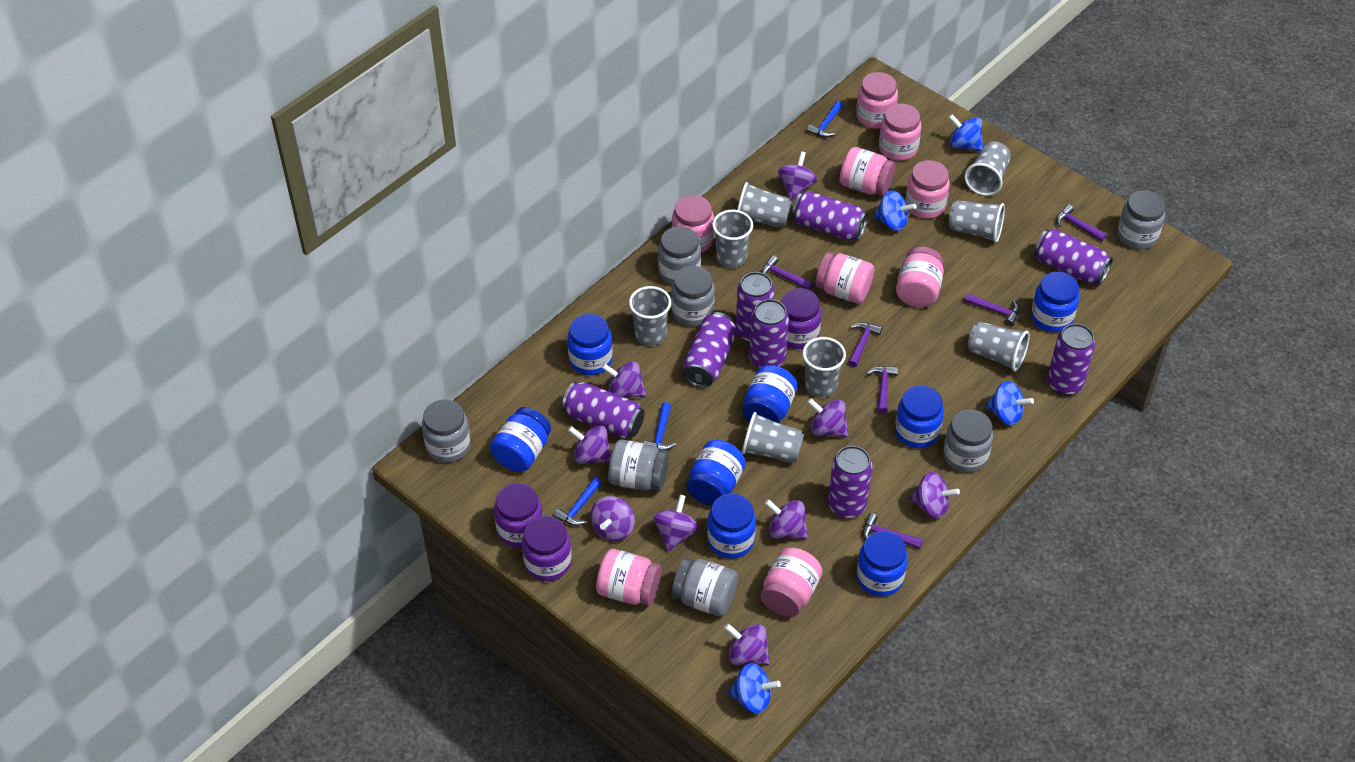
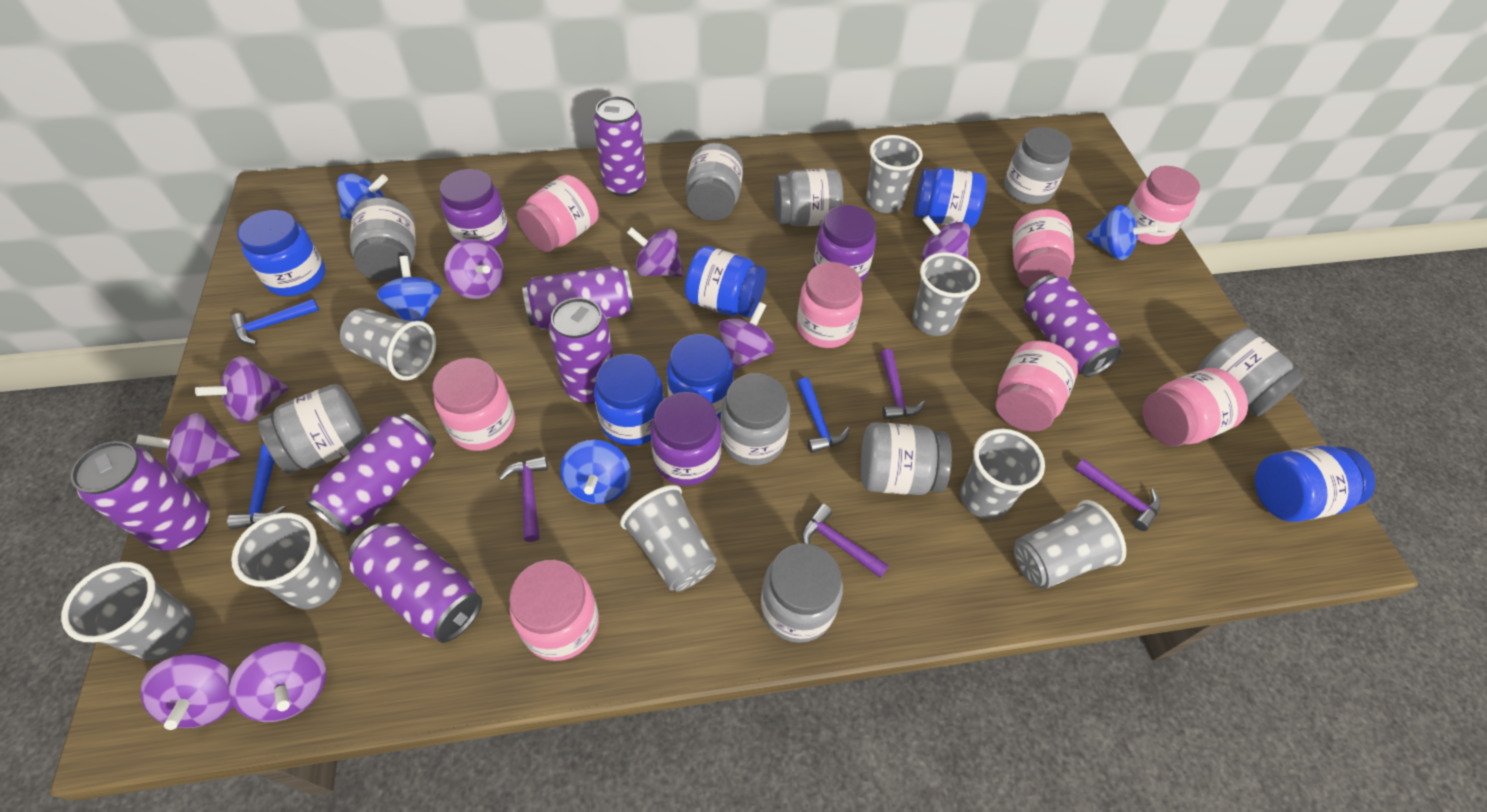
blue jar: 8 -> 6
grey jar: 7 -> 9
pink jar: 9 -> 8
purple can: 8 -> 7
purple hammer: 6 -> 4
purple spinning top: 9 -> 8

